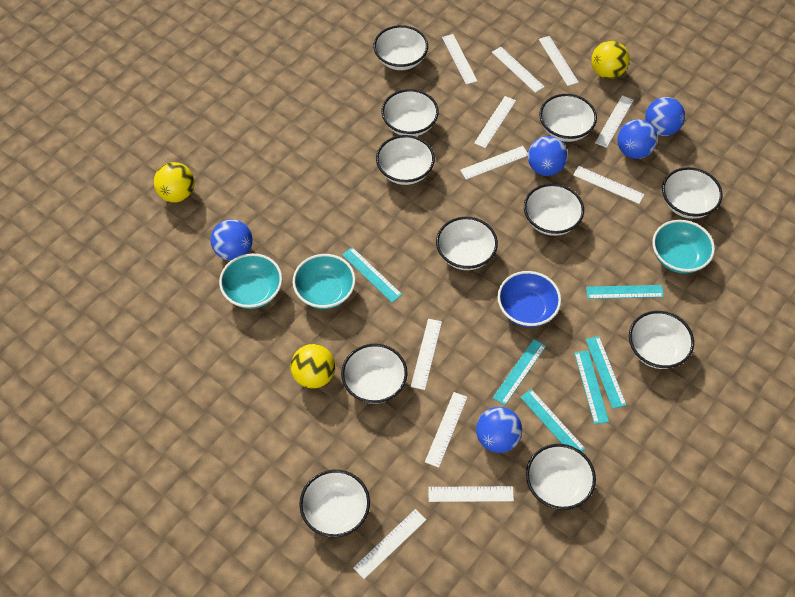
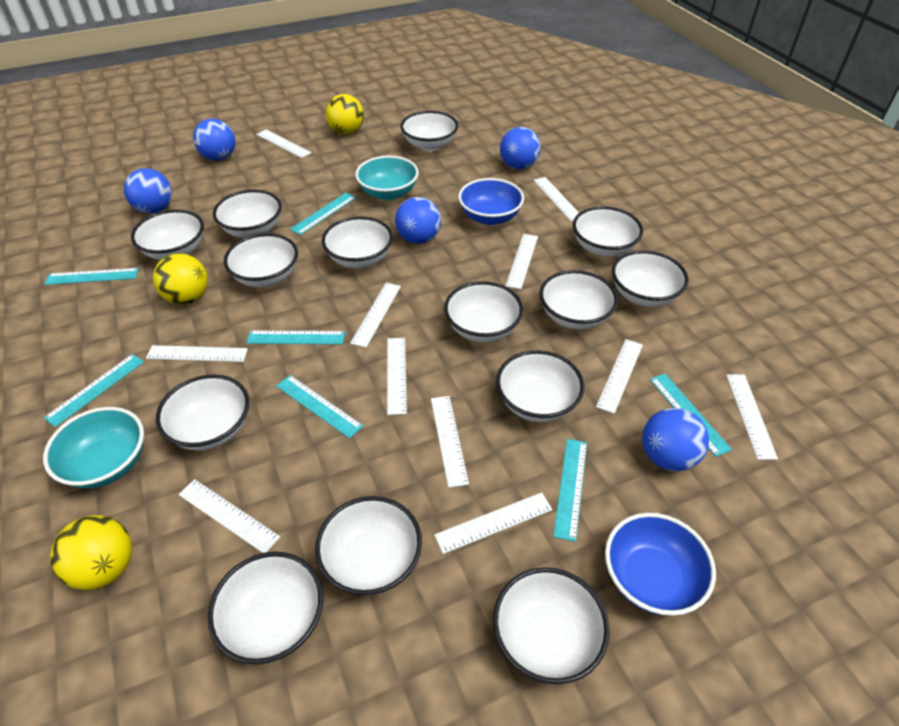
blue bowl: 1 -> 2
turquoise bowl: 3 -> 2
turquoise ruler: 6 -> 7
white bowl: 11 -> 14

